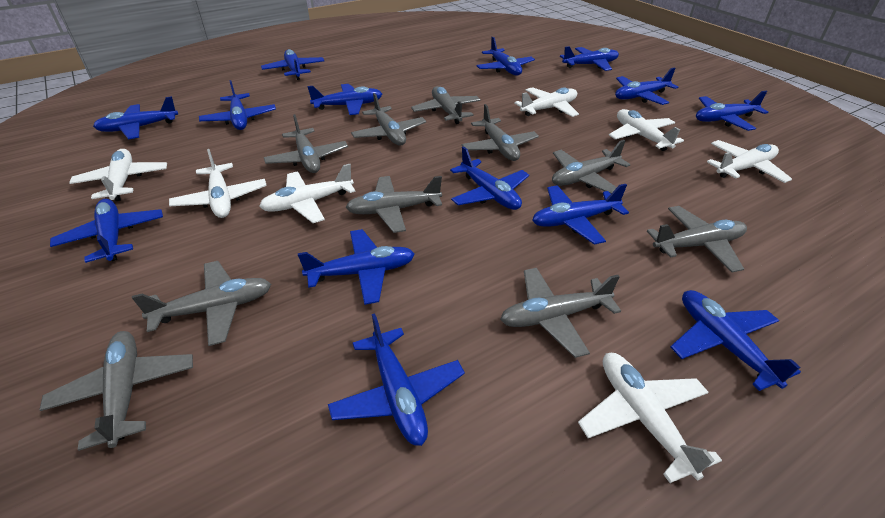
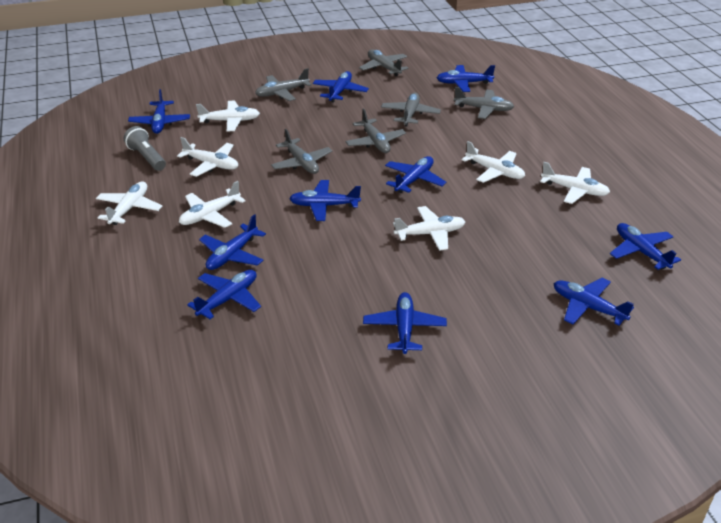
blue plane: 14 -> 10
grey flashlight: 0 -> 1
grey plane: 10 -> 6

